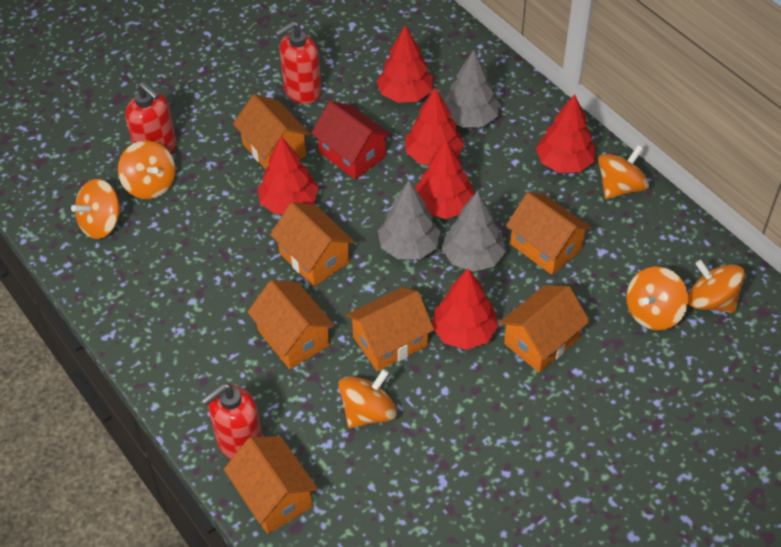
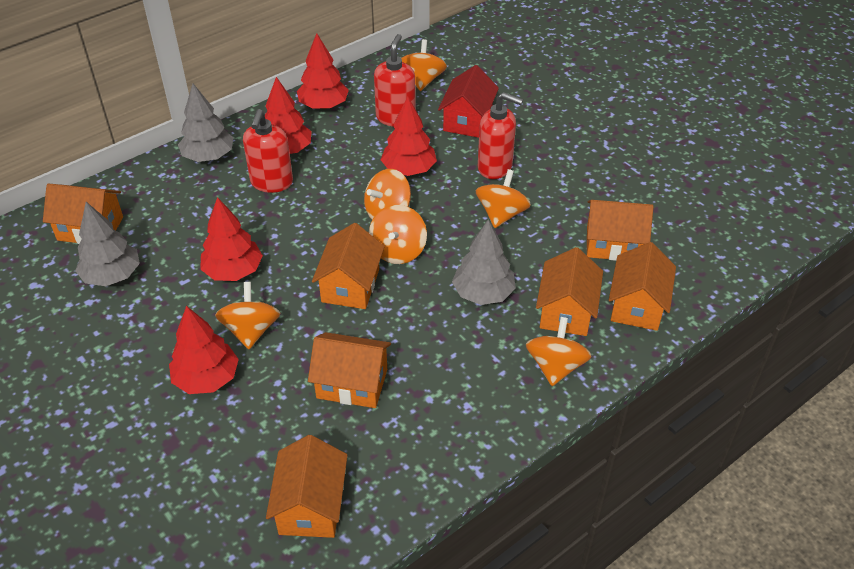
red tree: 6 -> 5

